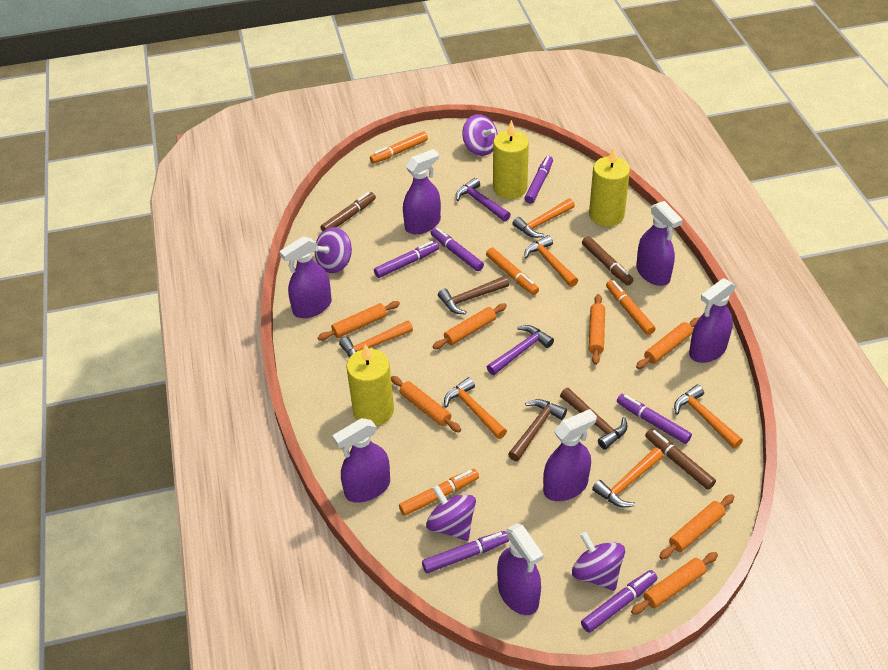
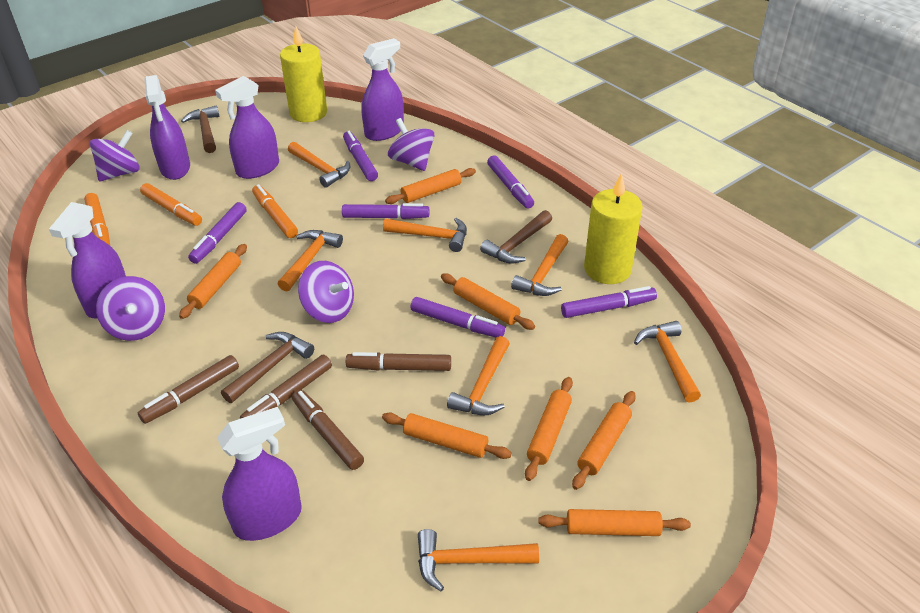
brown marker: 3 -> 4
orange hammer: 6 -> 7
orange marker: 4 -> 3
purple hammer: 2 -> 0
purple spray bottle: 7 -> 5
yellow candle: 3 -> 2

